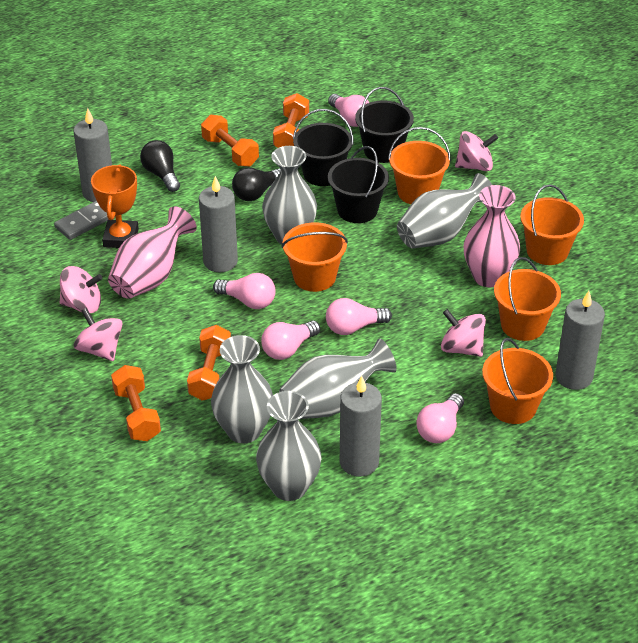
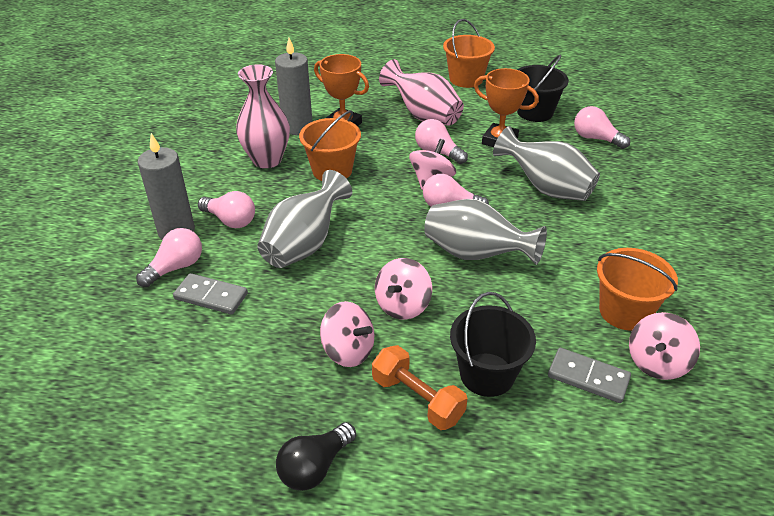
black bucket: 3 -> 2
black light bulb: 2 -> 1
grey candle: 4 -> 2
grey domino: 1 -> 2
grey vase: 5 -> 3
orange bucket: 5 -> 3
orange dumbbell: 4 -> 1
orange trophy: 1 -> 2

